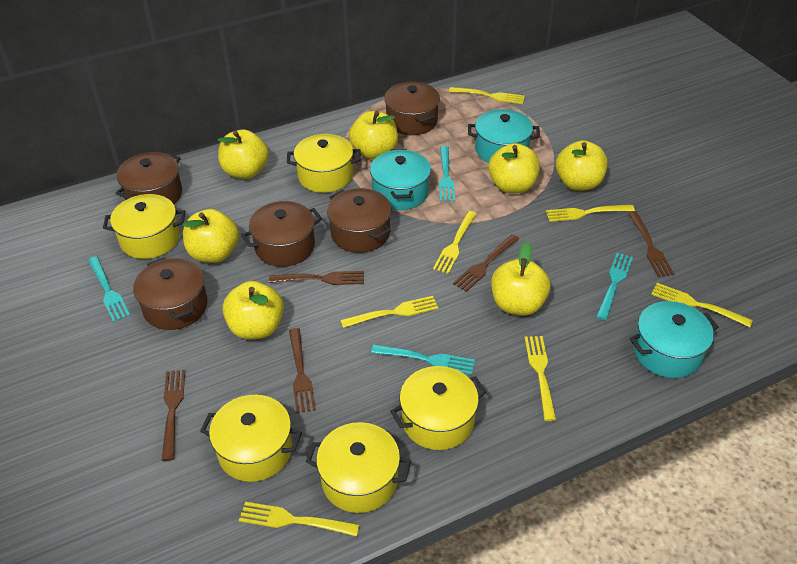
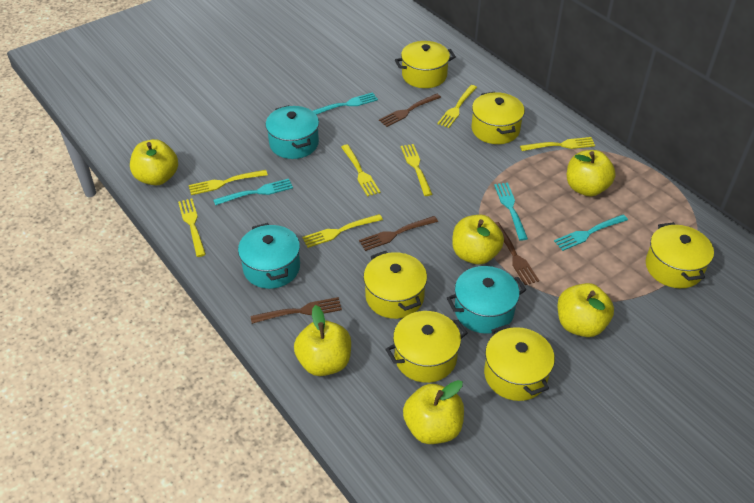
brown fork: 5 -> 4
brown pot: 5 -> 0
yellow apple: 7 -> 6
yellow pot: 5 -> 6

